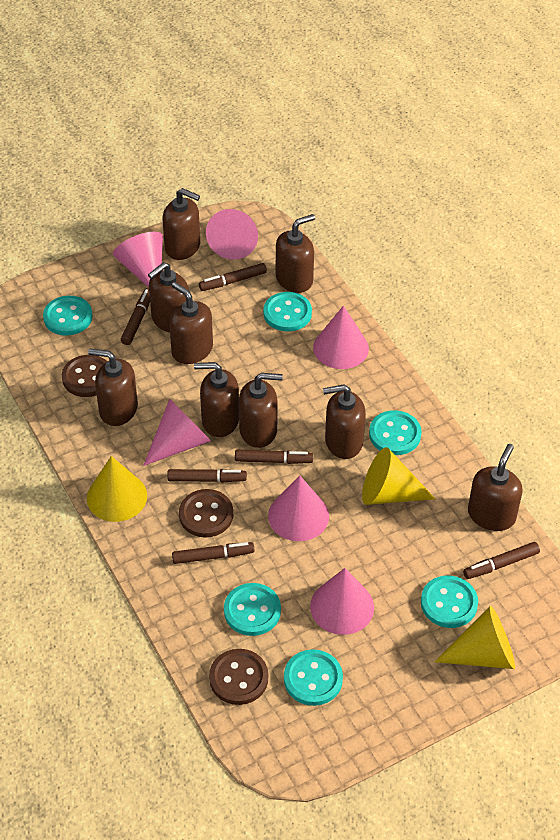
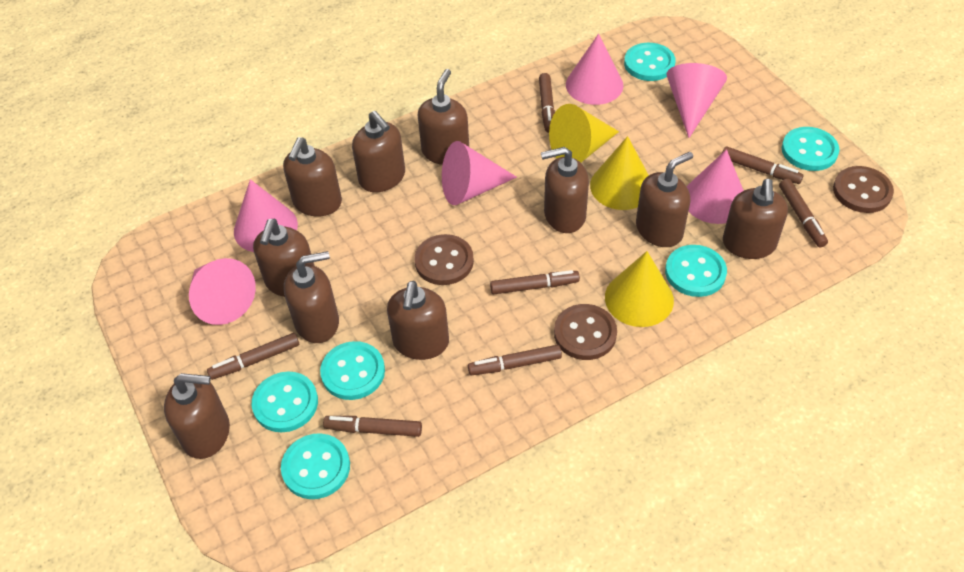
brown marker: 6 -> 7
brown soap dispenser: 9 -> 10

